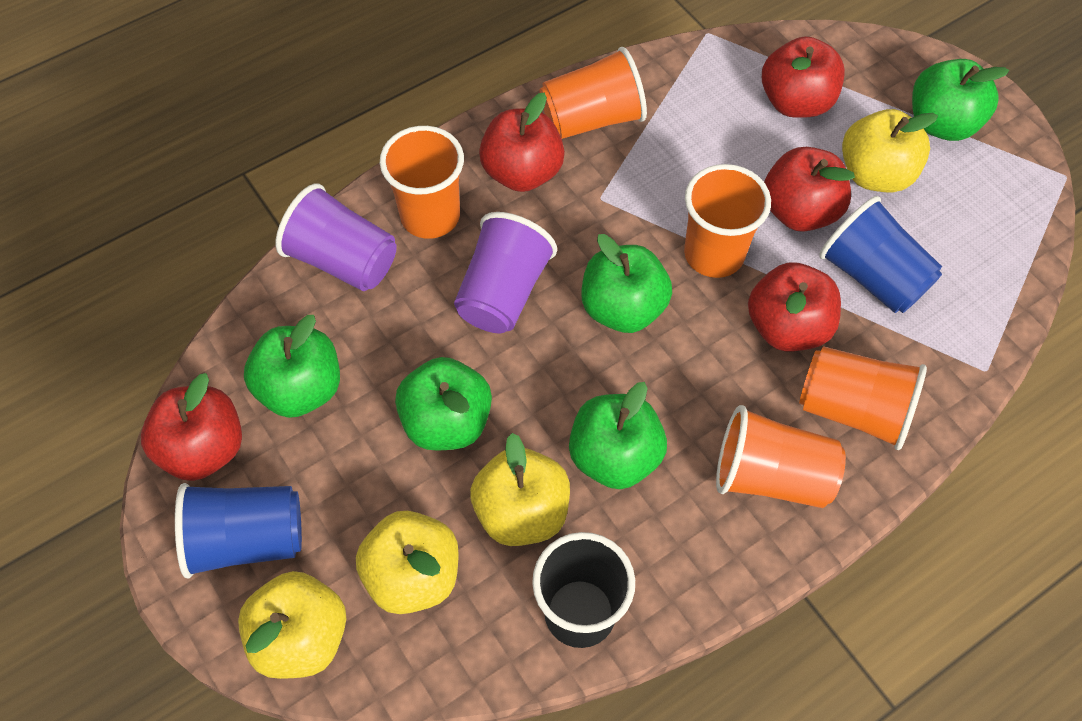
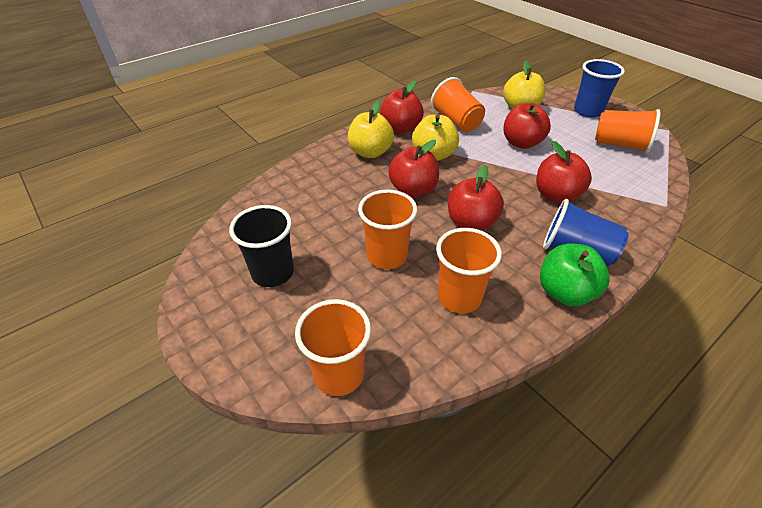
green apple: 5 -> 1
purple cup: 2 -> 0
yellow apple: 4 -> 3

